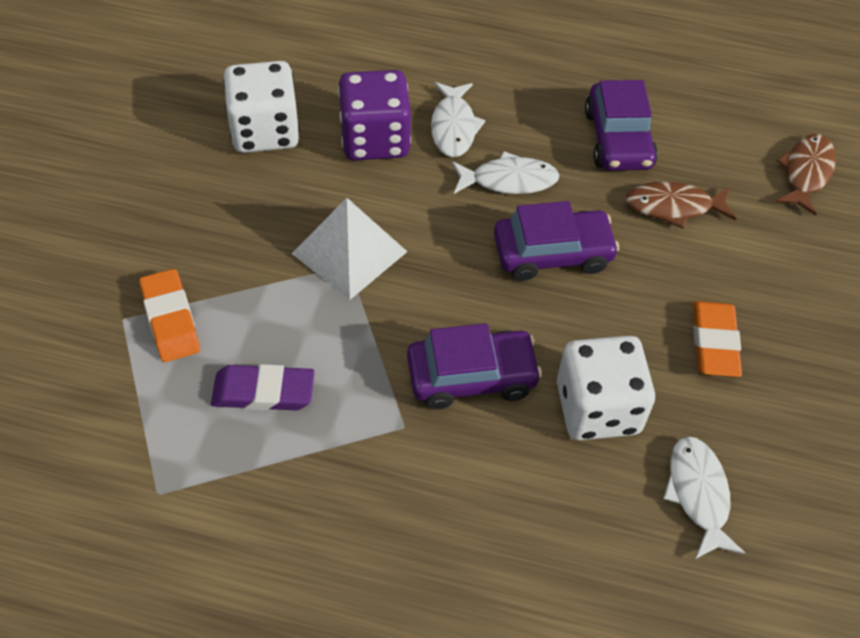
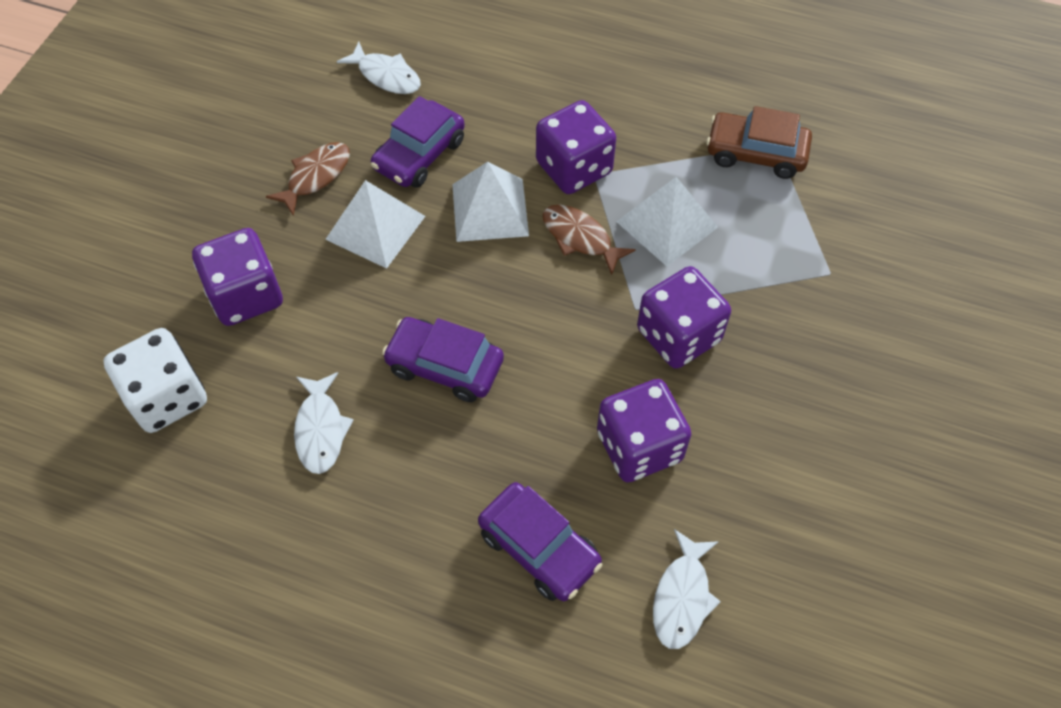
brown car: 0 -> 1
orange eraser: 2 -> 0
purple dice: 1 -> 4
purple eraser: 1 -> 0
white dice: 2 -> 1
white pyramid: 1 -> 3

